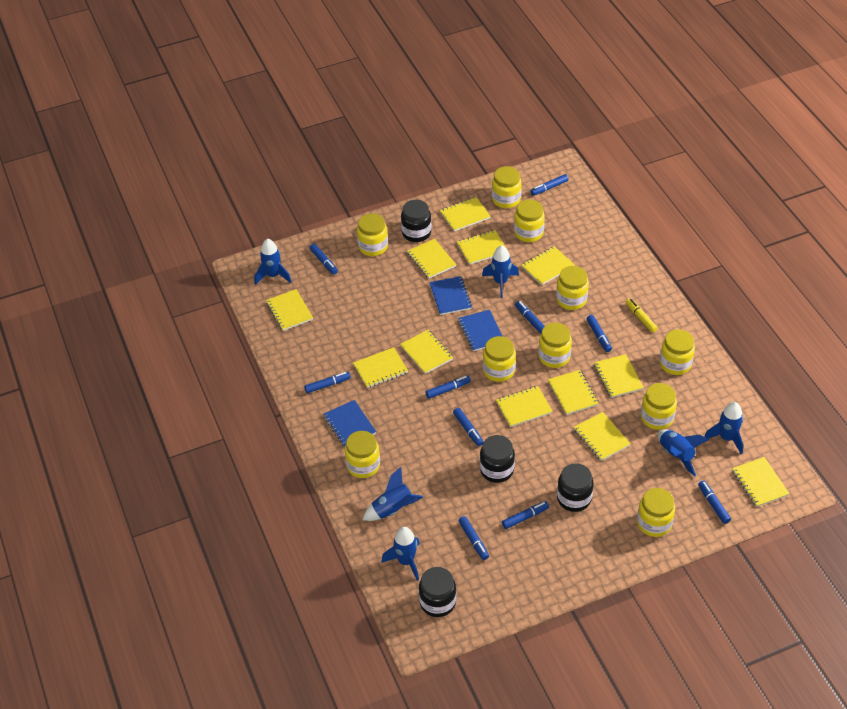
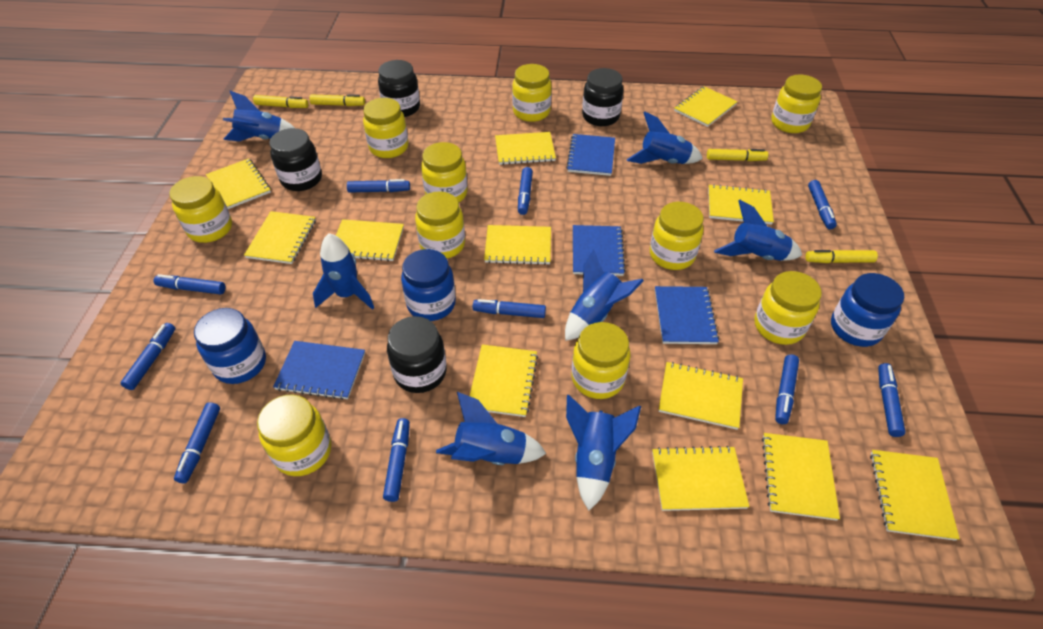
blue jar: 0 -> 3
blue notebook: 3 -> 4
blue rocket: 6 -> 7
yellow marker: 1 -> 4

